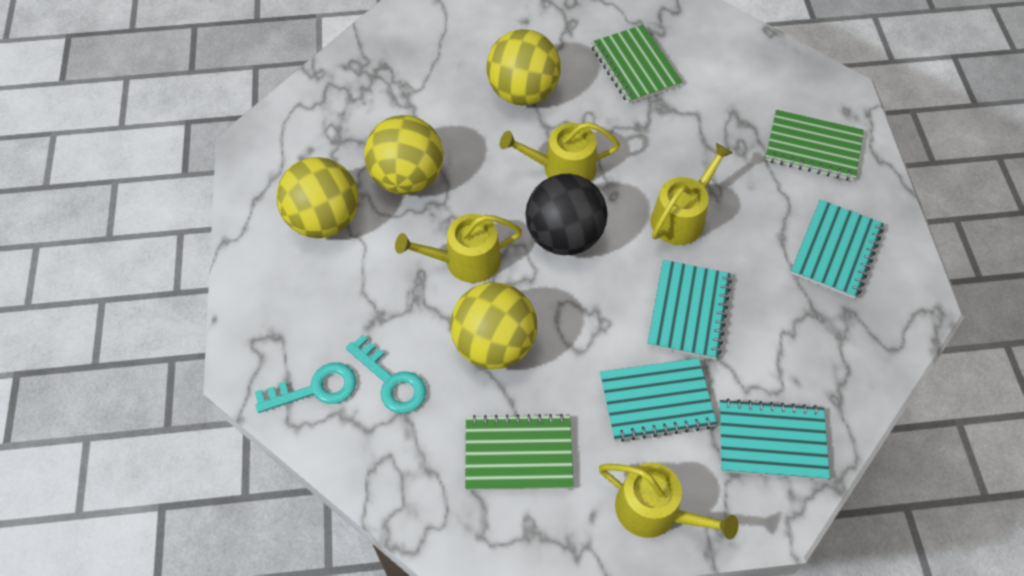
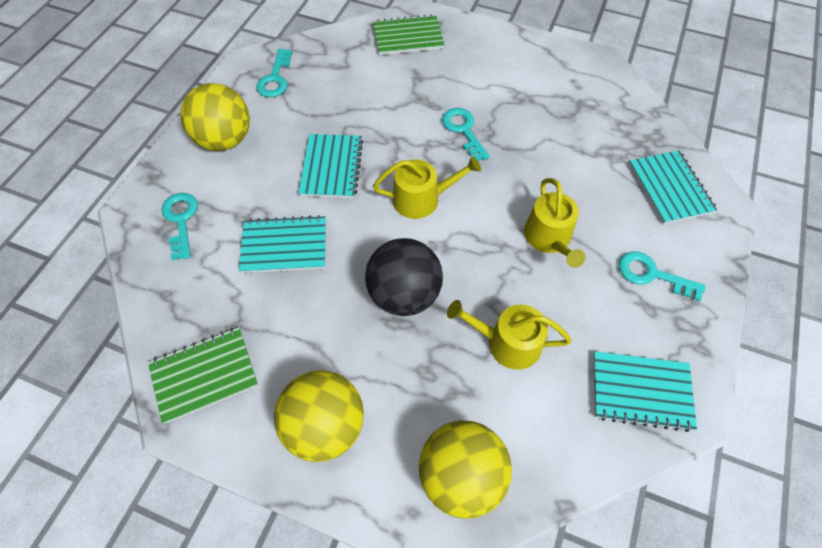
green notebook: 3 -> 2
turquoise key: 2 -> 4
yellow ball: 4 -> 3
yellow watering can: 4 -> 3

